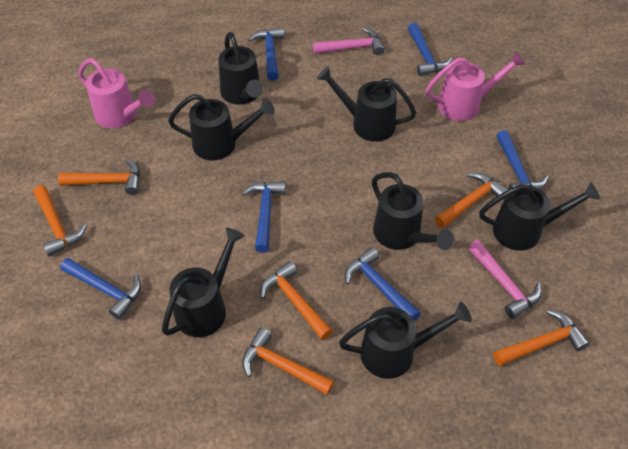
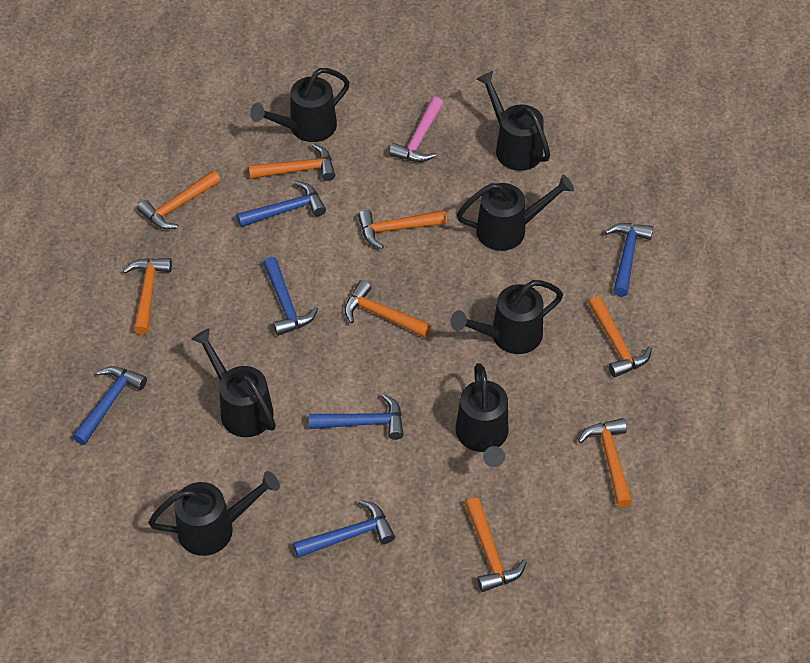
orange hammer: 6 -> 8
pink hammer: 2 -> 1
pink watering can: 2 -> 0

